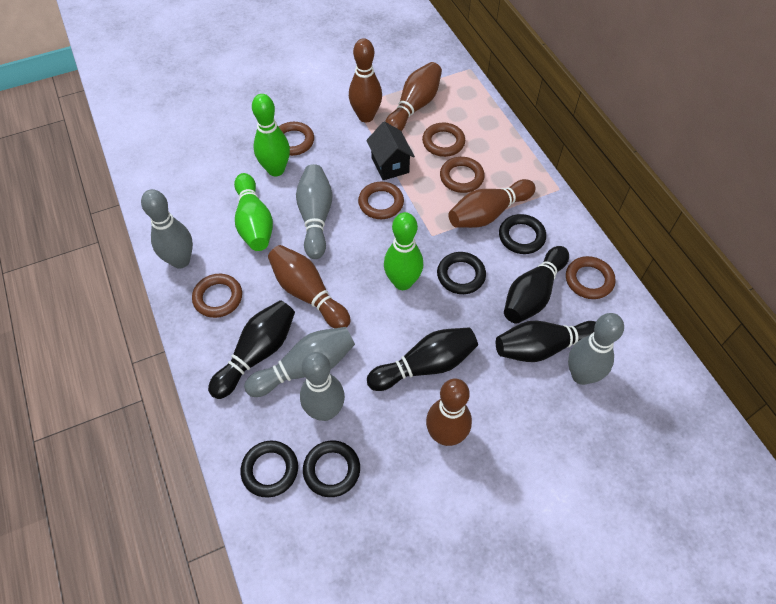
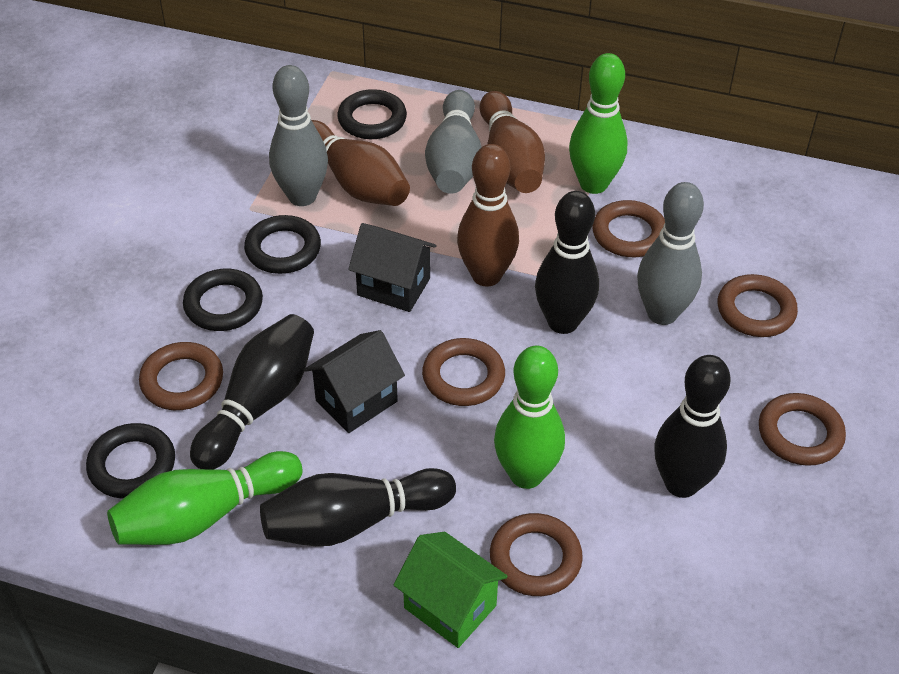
black house: 1 -> 2
brown bowling pin: 5 -> 3
green house: 0 -> 1
grey bowling pin: 5 -> 3

